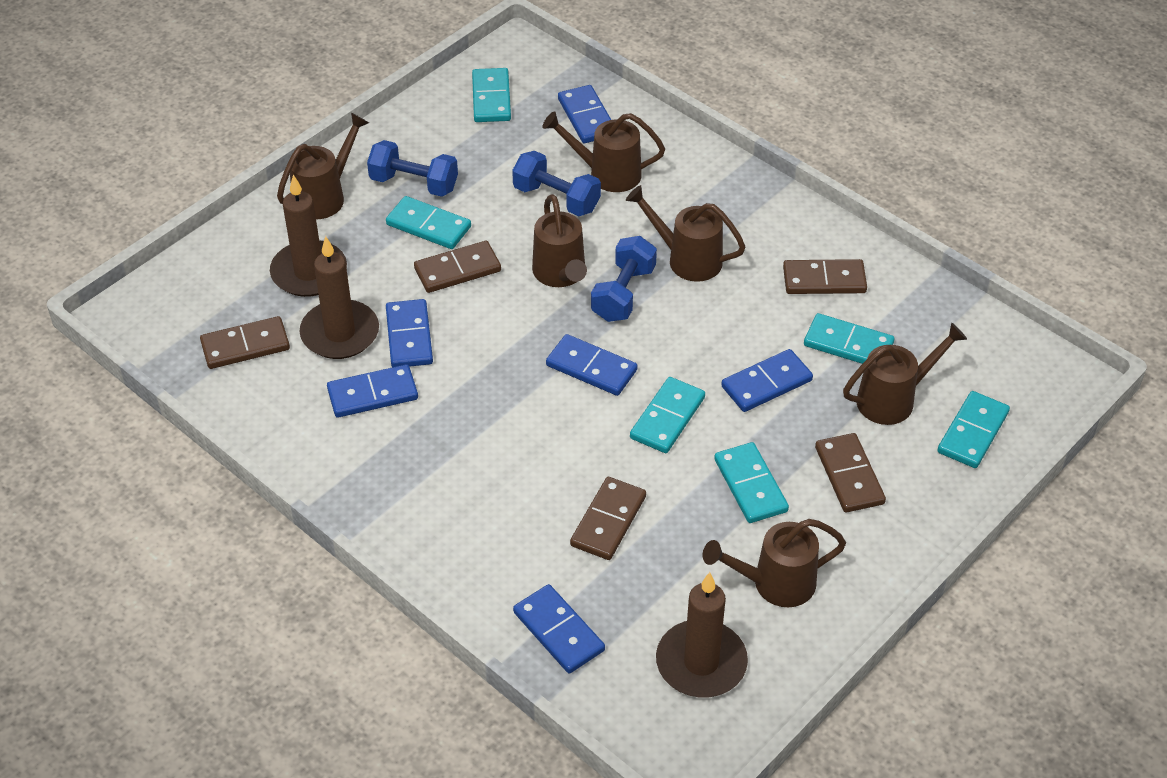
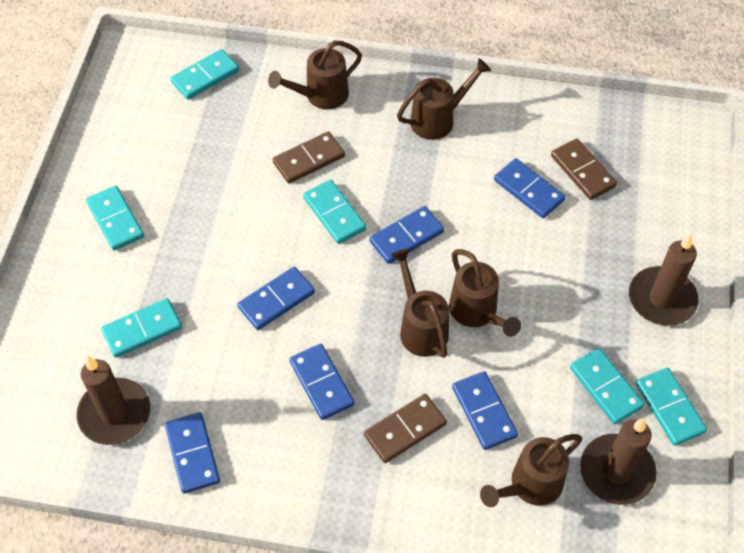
blue dumbbell: 3 -> 0
brown domino: 5 -> 3
brown watering can: 6 -> 5

